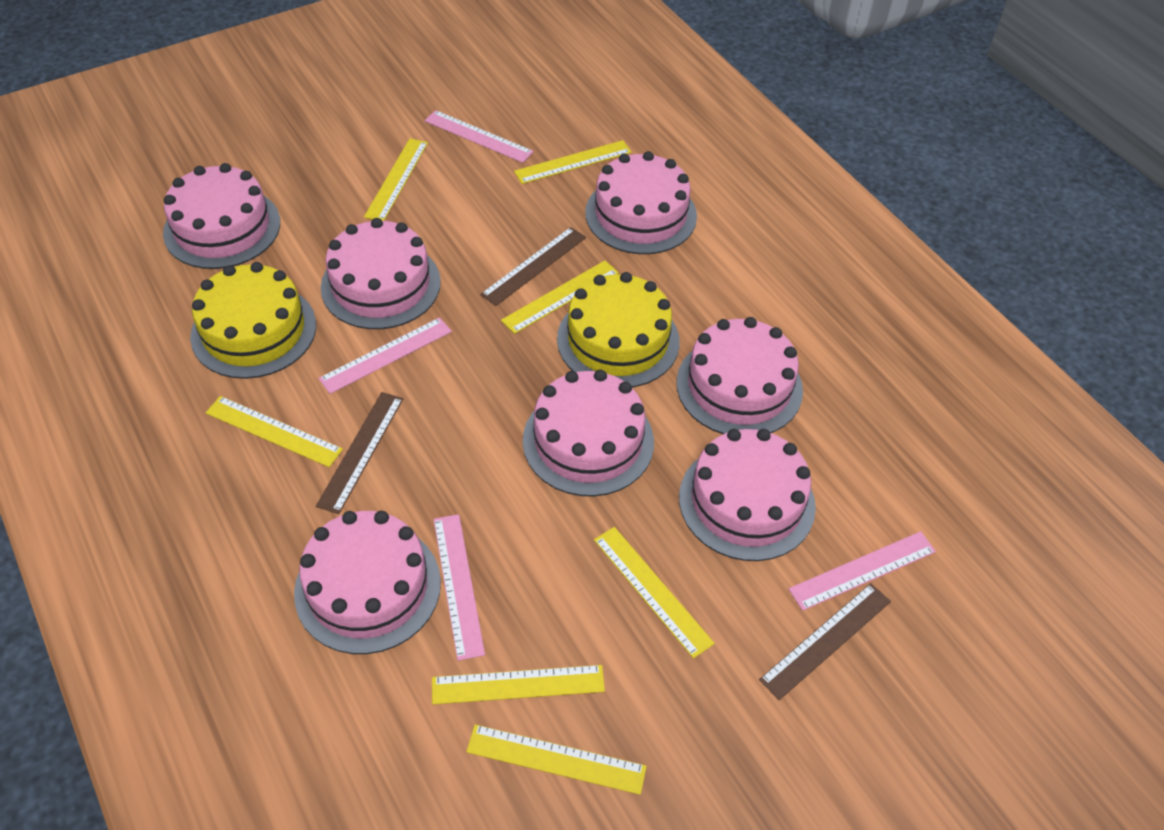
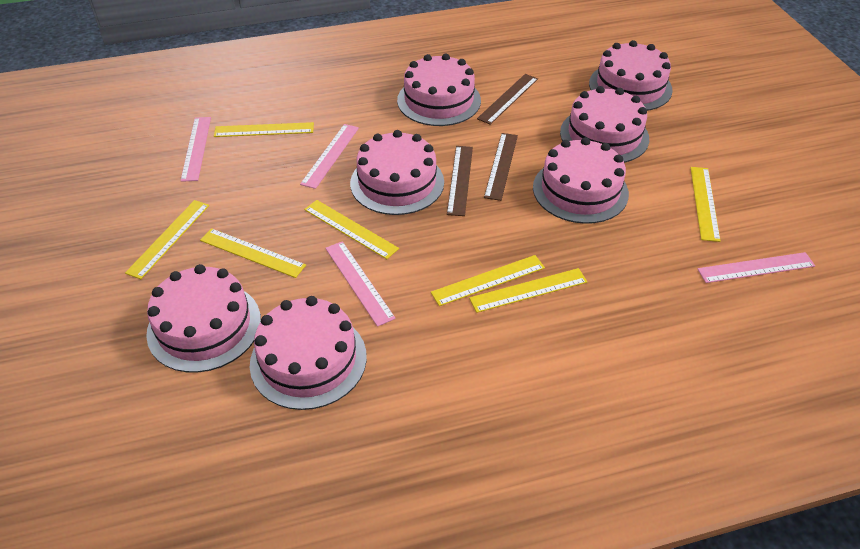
yellow cake: 2 -> 0

